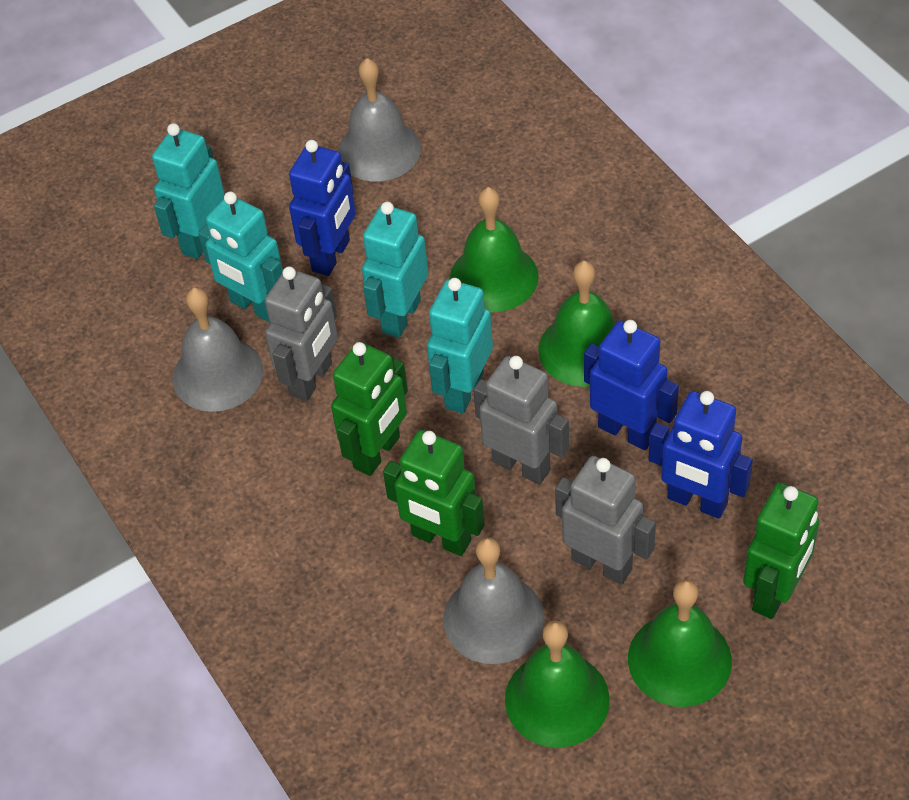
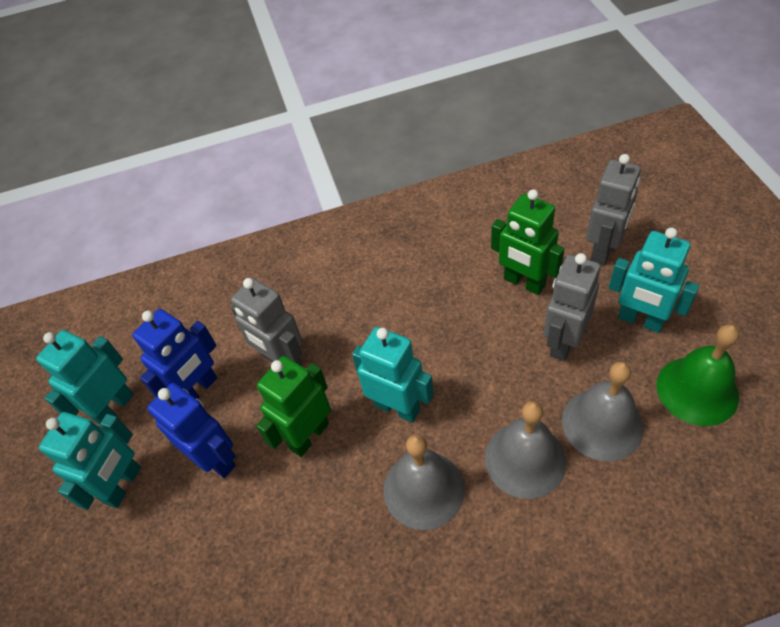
blue robot: 3 -> 2
green bell: 4 -> 1
green robot: 3 -> 2

